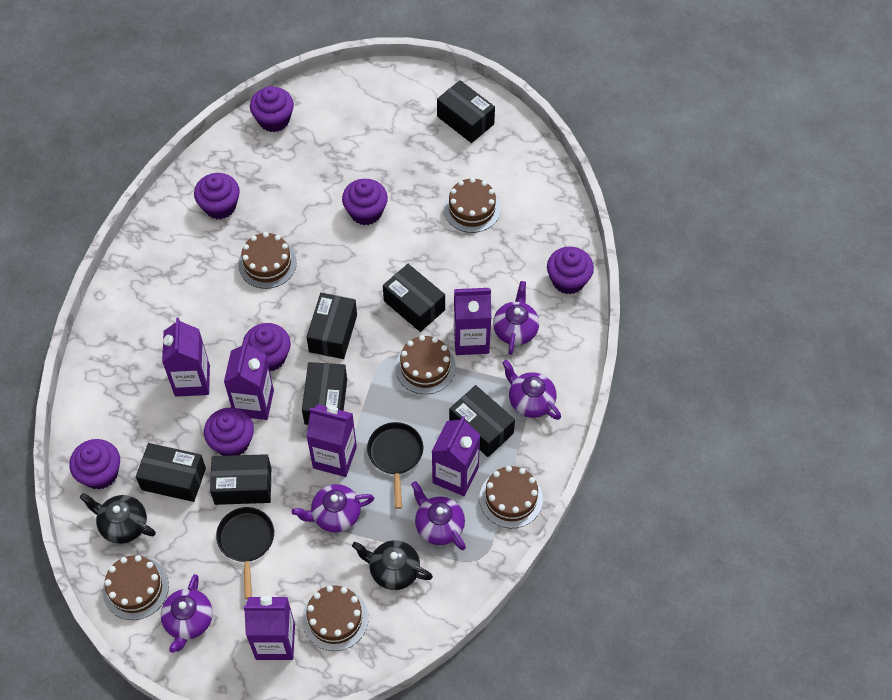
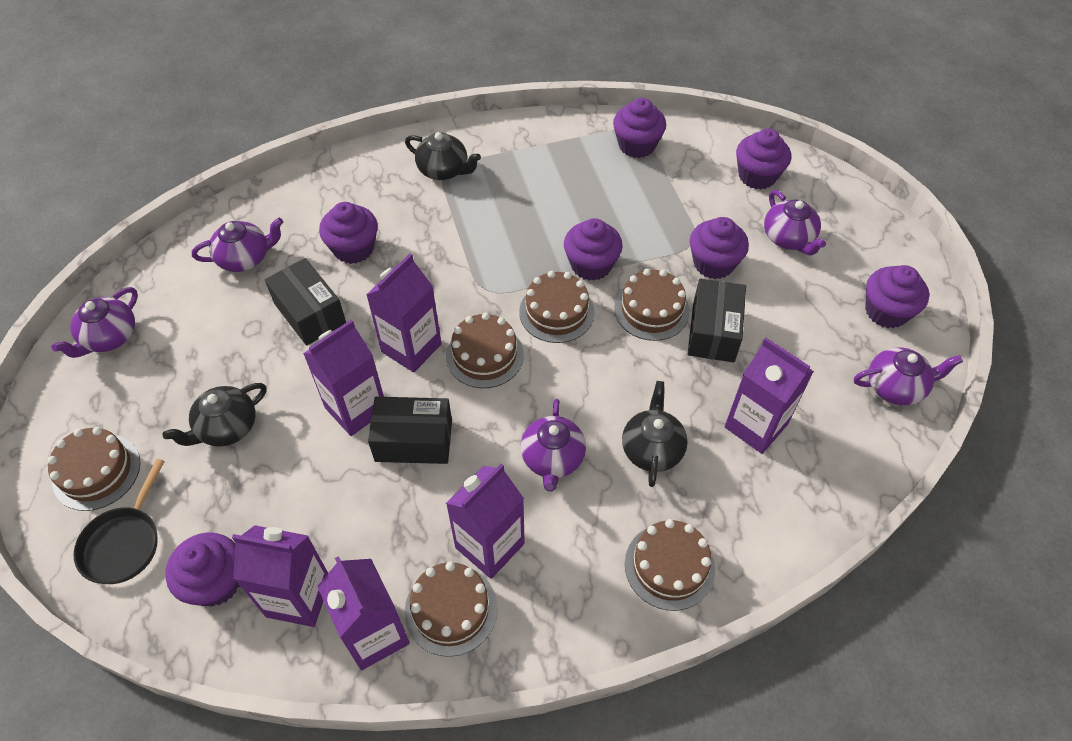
black box: 7 -> 3
black pan: 2 -> 1
black teapot: 2 -> 3

